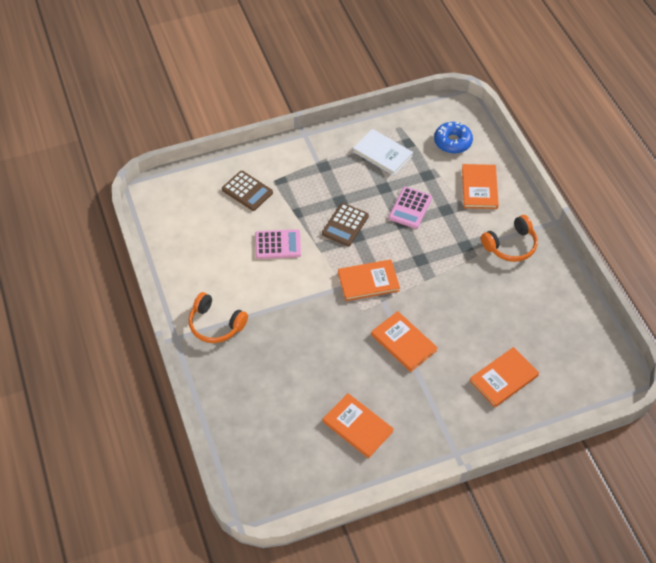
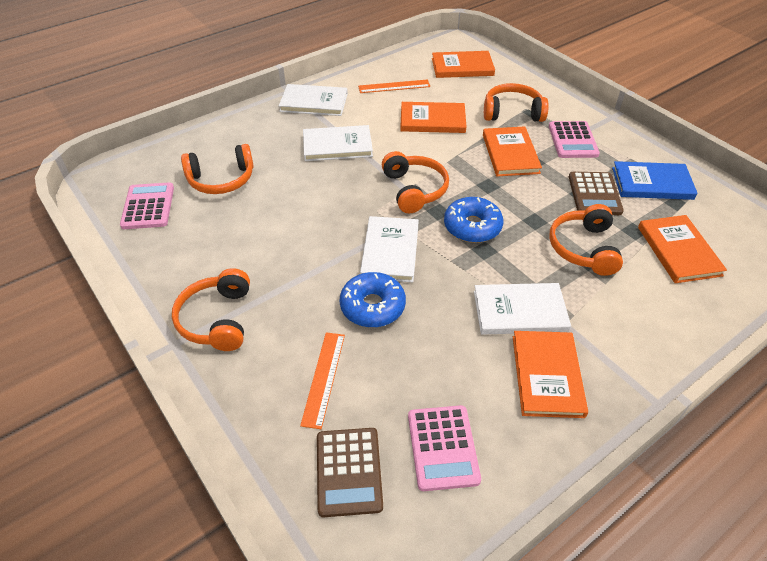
blue book: 0 -> 1
blue donut: 1 -> 2
orange headphones: 2 -> 5
orange ruler: 0 -> 2
pink calculator: 2 -> 3
white book: 1 -> 4

